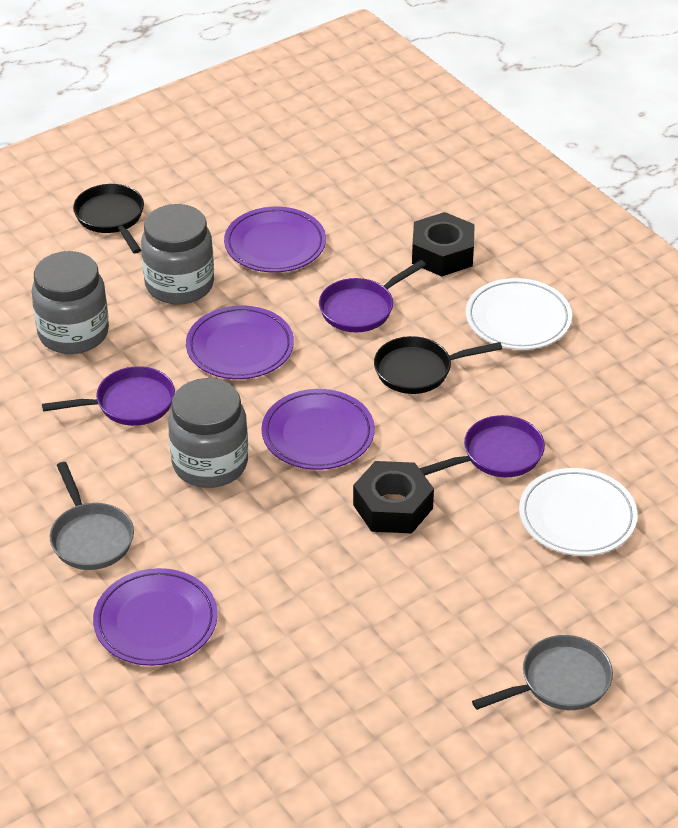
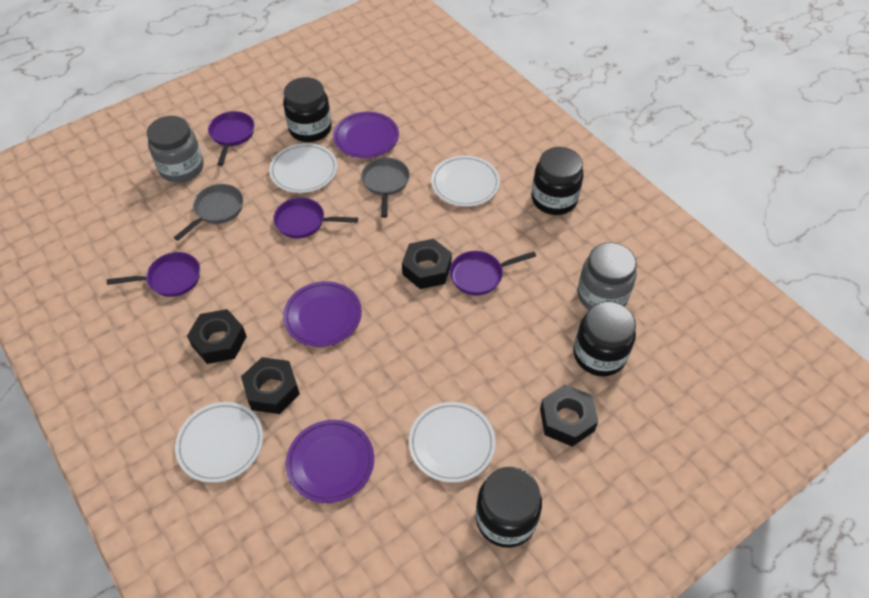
black jar: 0 -> 4
black nut: 2 -> 4
black pan: 2 -> 0
grey jar: 3 -> 2
purple pan: 3 -> 4
purple plate: 4 -> 3
white plate: 2 -> 4

